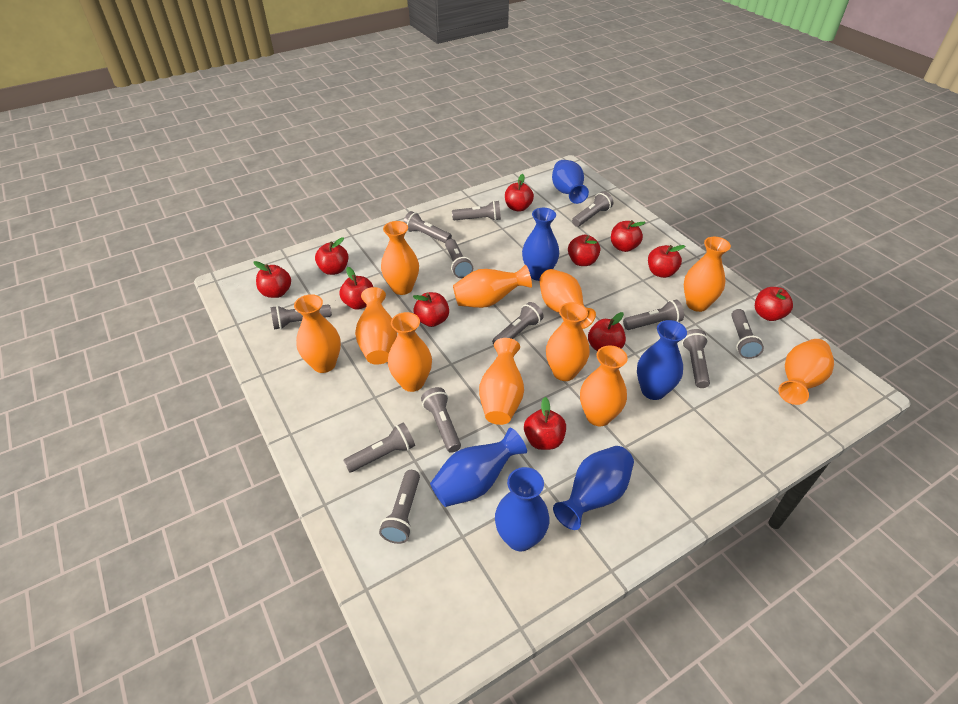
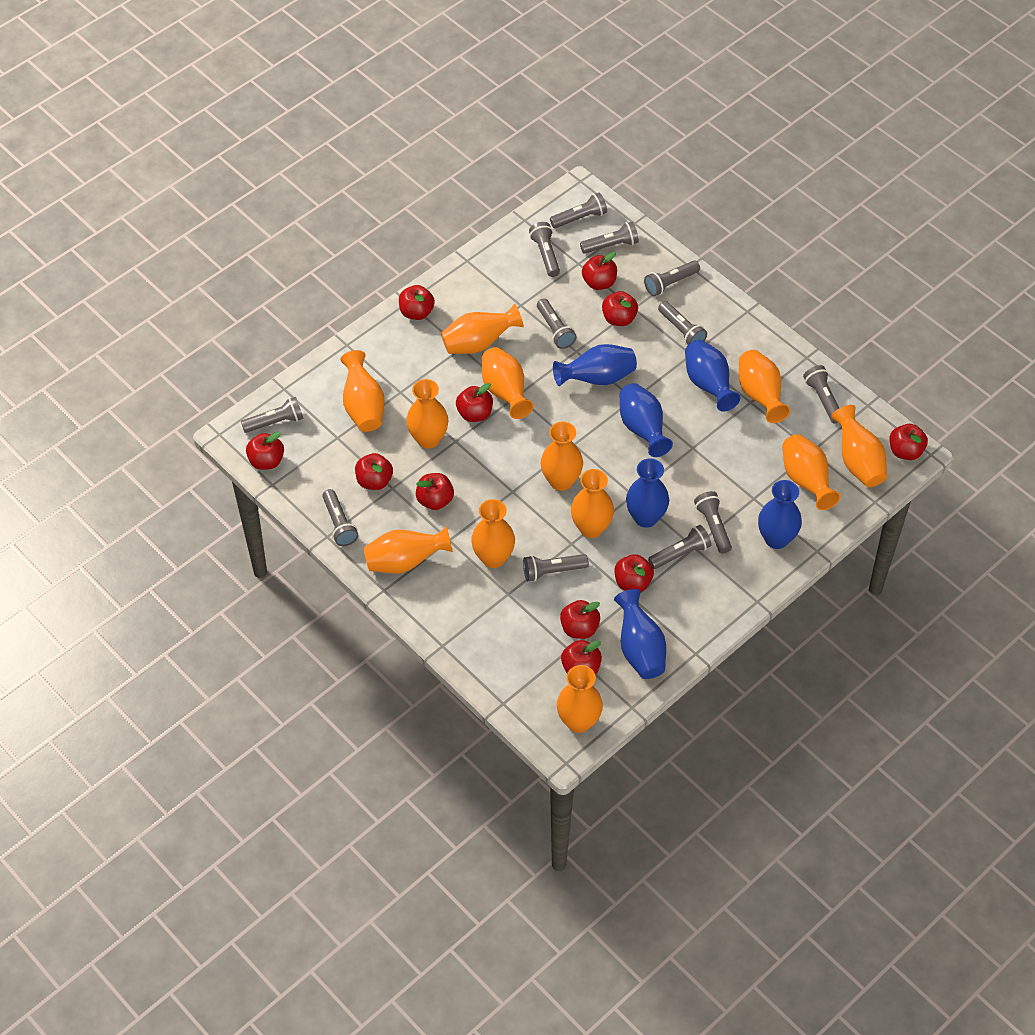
orange vase: 11 -> 12

